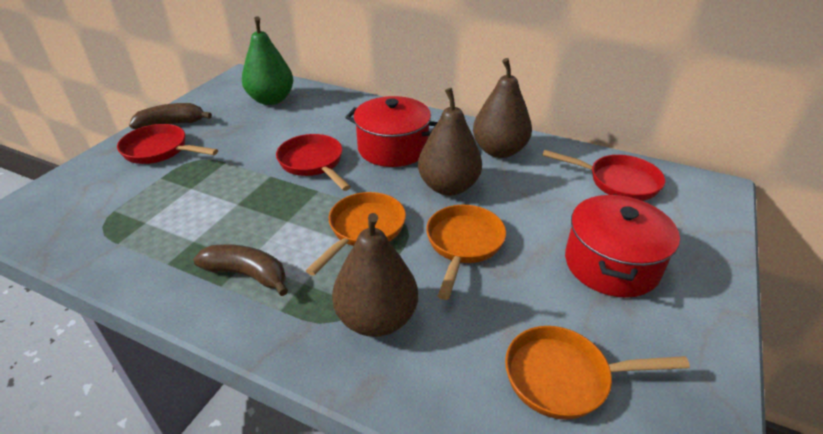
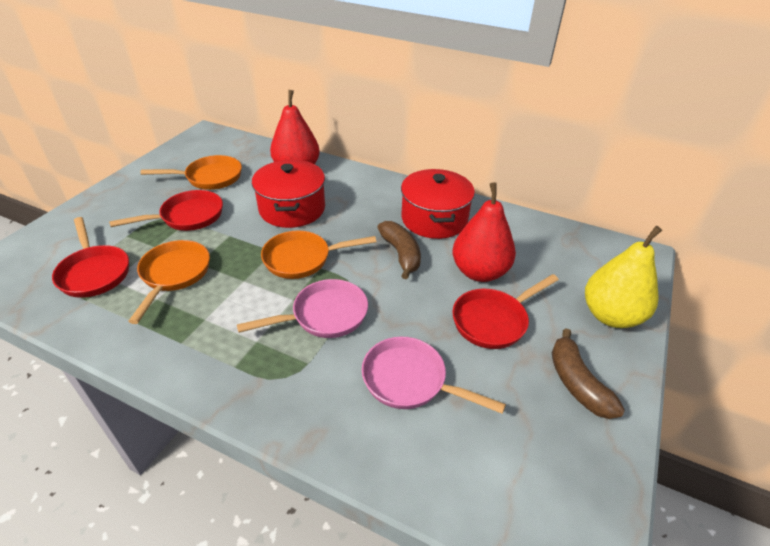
brown pear: 3 -> 0
green pear: 1 -> 0
pink pan: 0 -> 2
red pear: 0 -> 2
yellow pear: 0 -> 1

